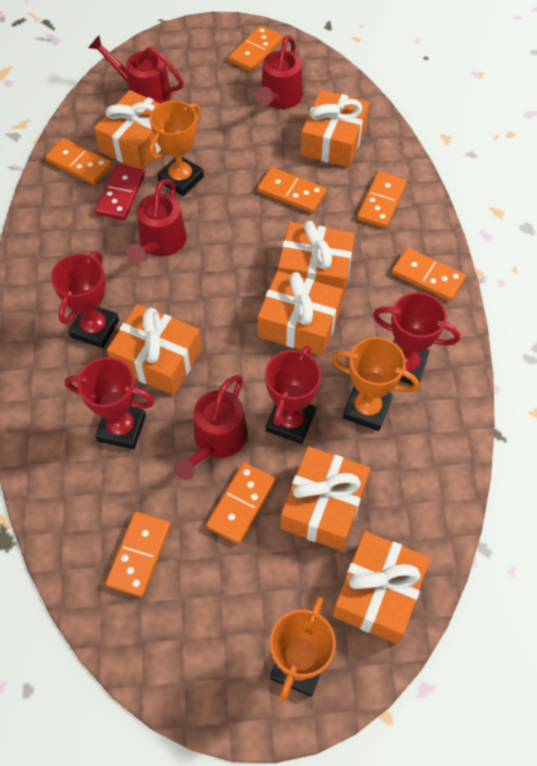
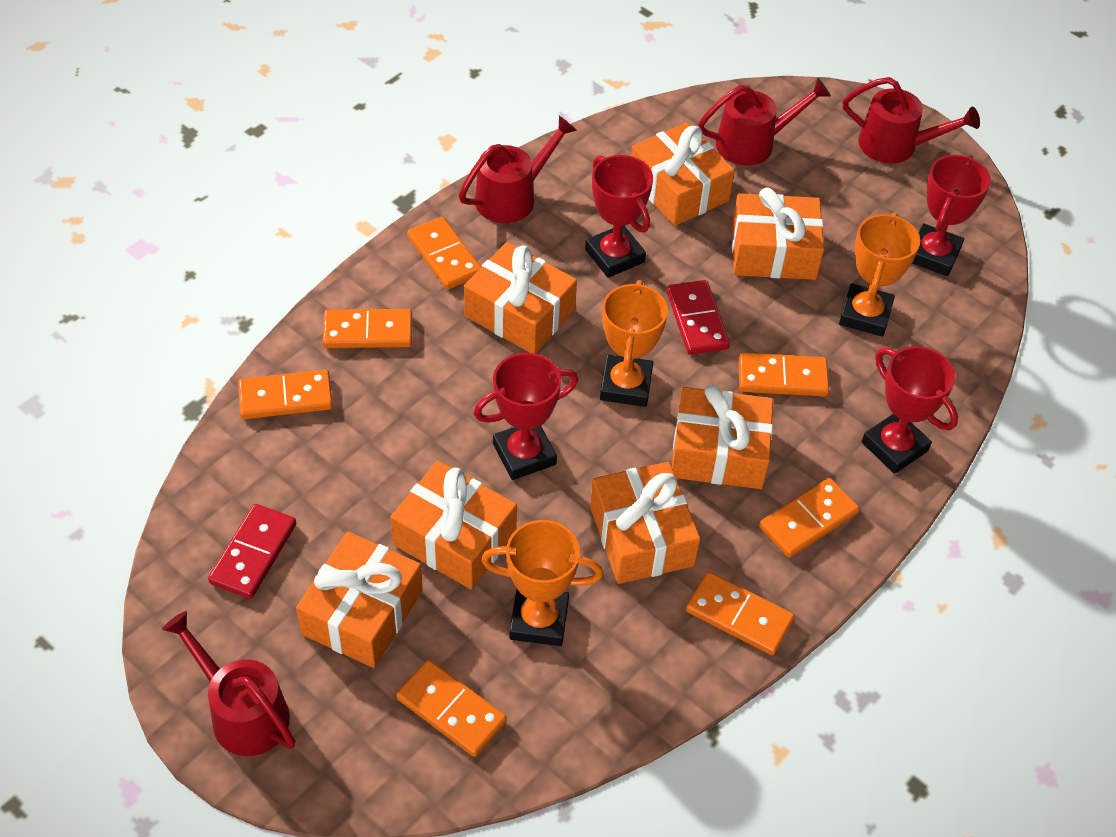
red domino: 1 -> 2

